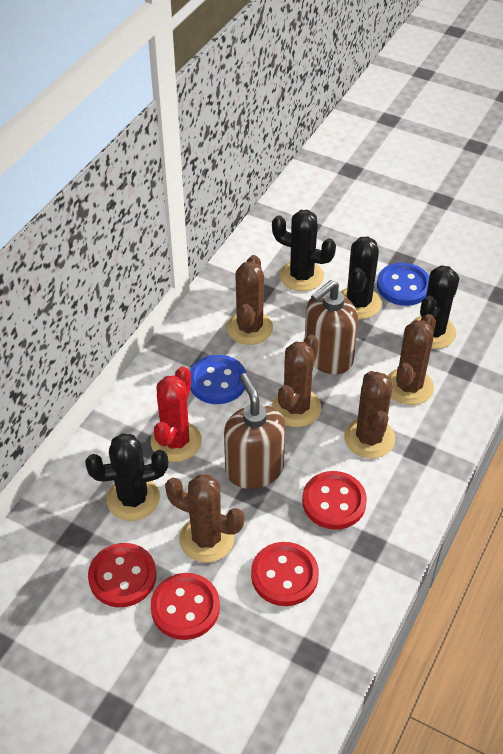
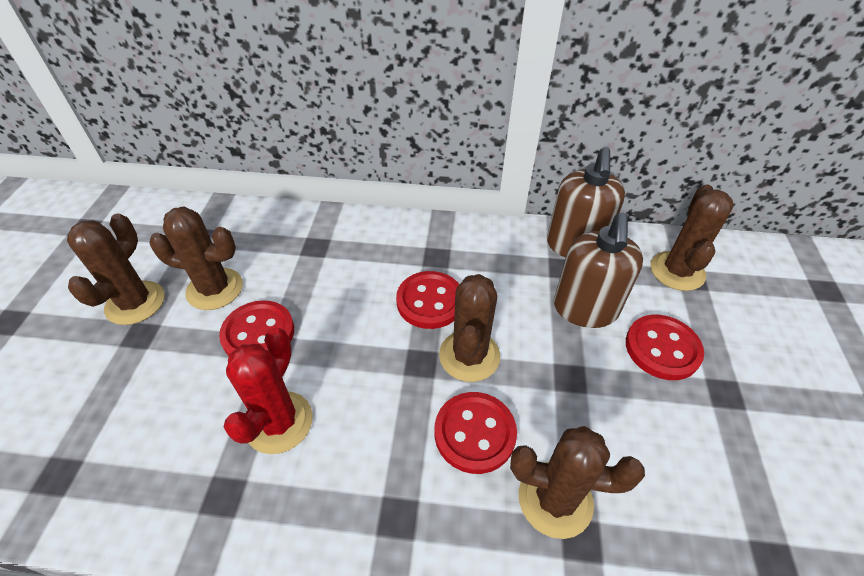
black cactus: 4 -> 0
blue button: 2 -> 0

